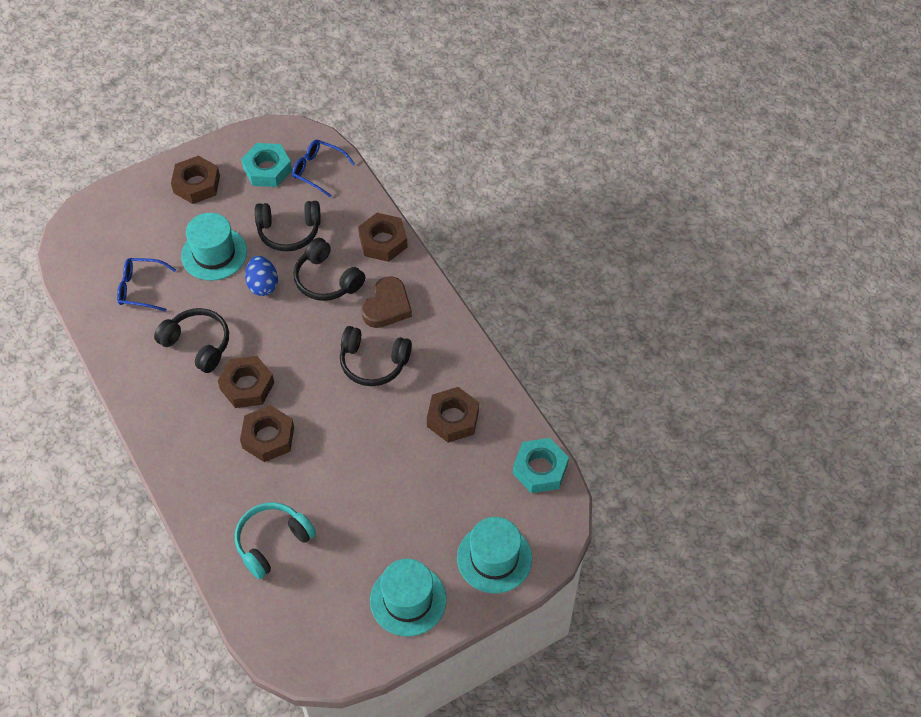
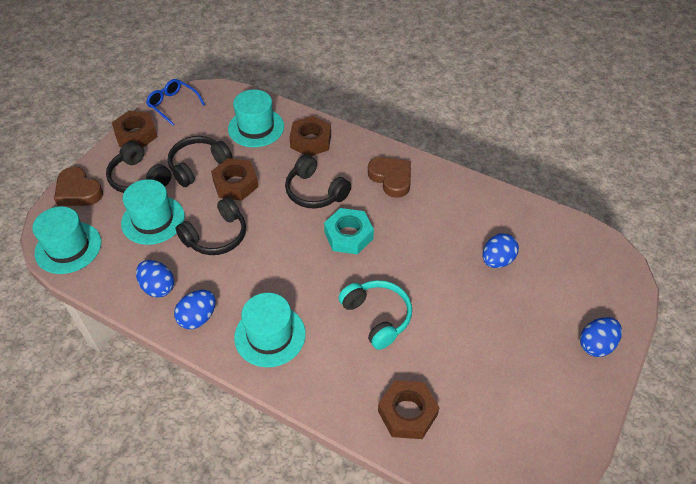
blue egg: 1 -> 4
blue glasses: 2 -> 1
brown heart: 1 -> 2
brown nut: 5 -> 4
turquoise hat: 3 -> 4
turquoise nut: 2 -> 1

